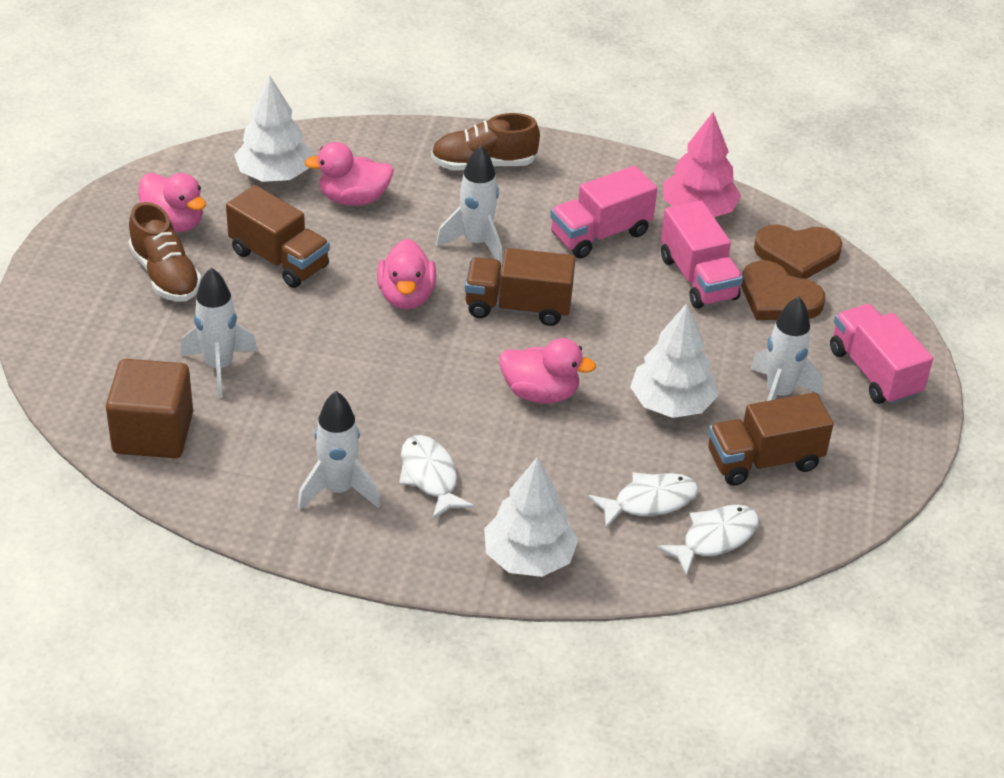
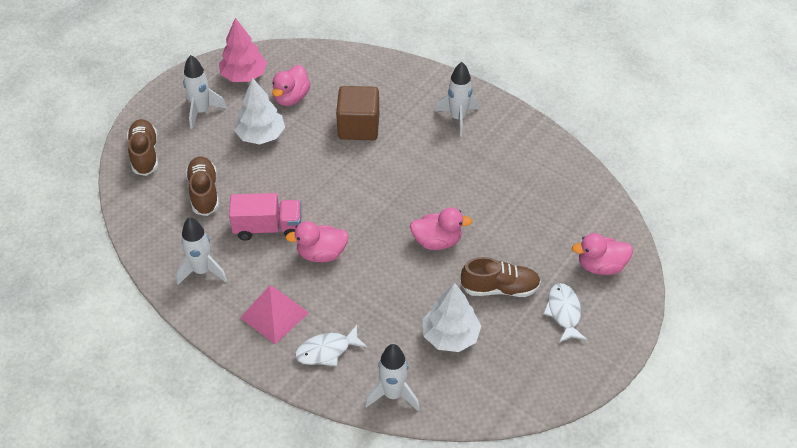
brown heart: 2 -> 0
brown shoe: 2 -> 3
brown truck: 3 -> 0
pink pyramid: 0 -> 1
pink truck: 3 -> 1
white fish: 3 -> 2
white tree: 3 -> 2

